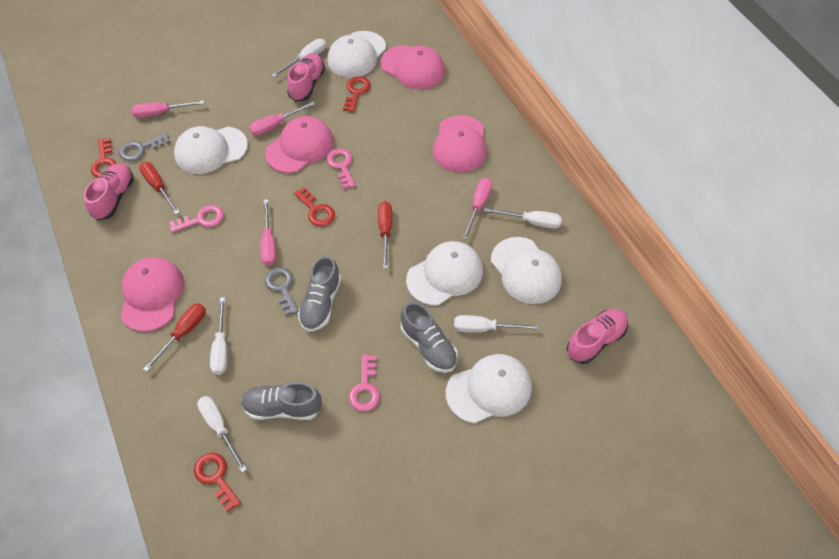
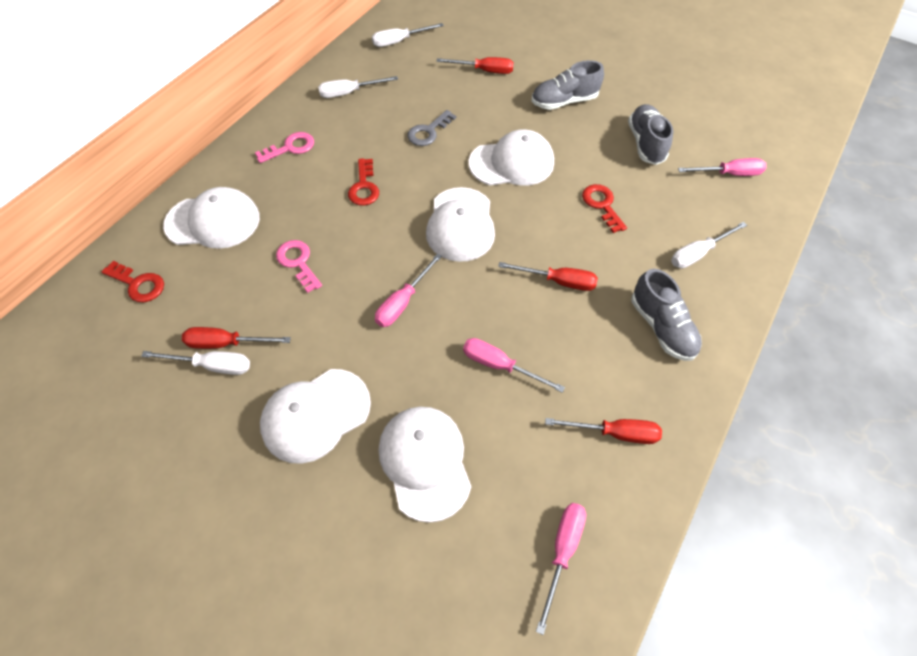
grey key: 2 -> 1
pink cap: 4 -> 0
pink key: 3 -> 2
pink shoe: 3 -> 0
red key: 4 -> 3
red screwdriver: 3 -> 4
white screwdriver: 5 -> 4

